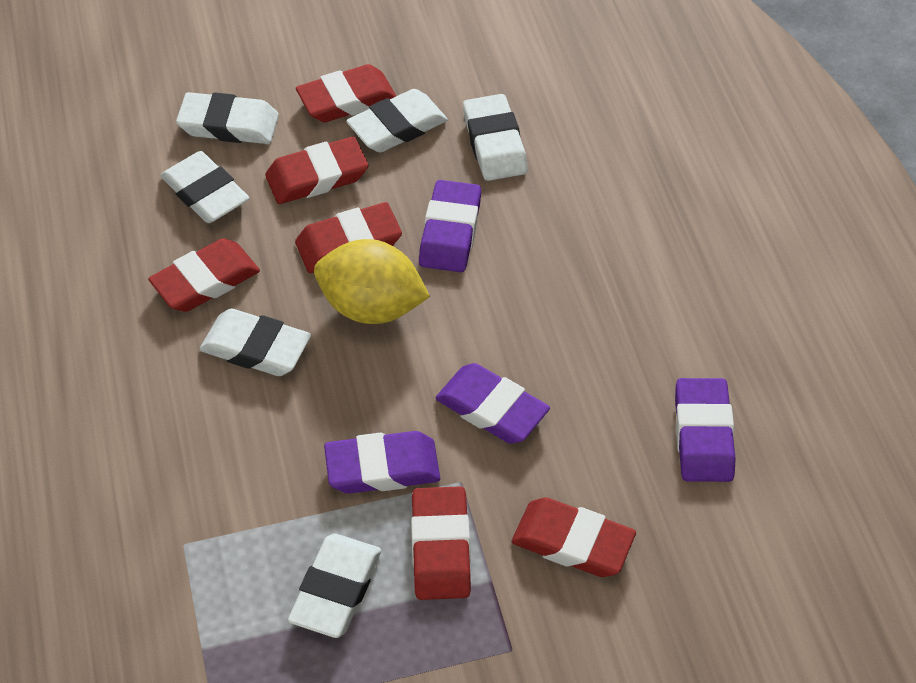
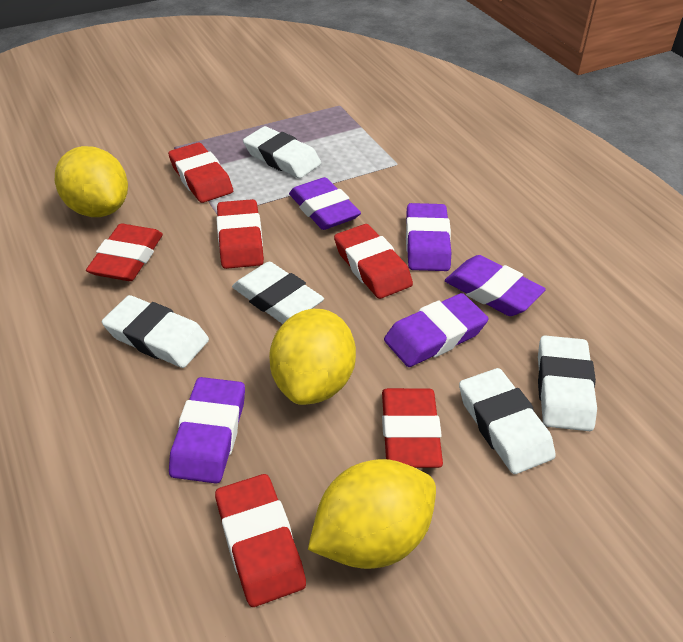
purple eraser: 4 -> 5
white eraser: 6 -> 5
yellow lemon: 1 -> 3

